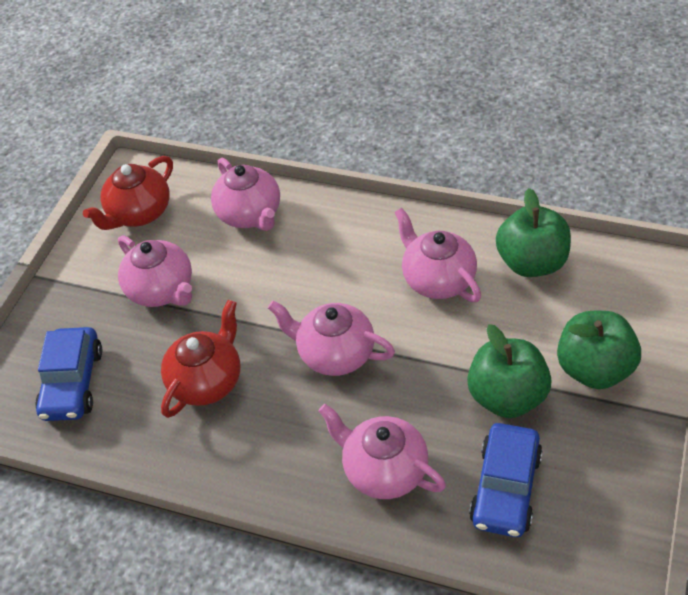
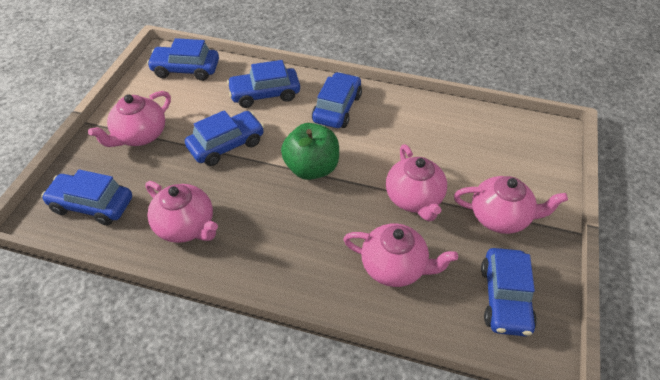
blue car: 2 -> 6
green apple: 3 -> 1
red teapot: 2 -> 0

